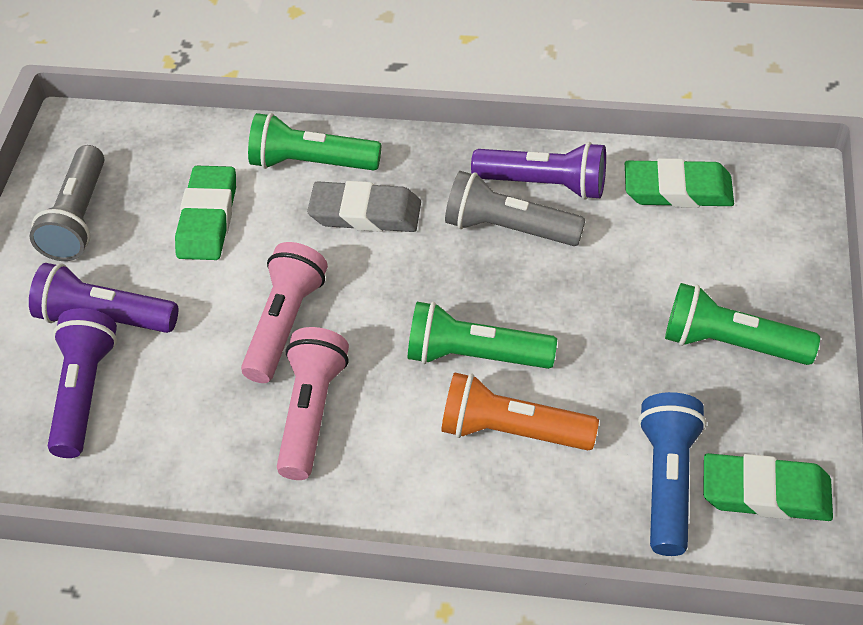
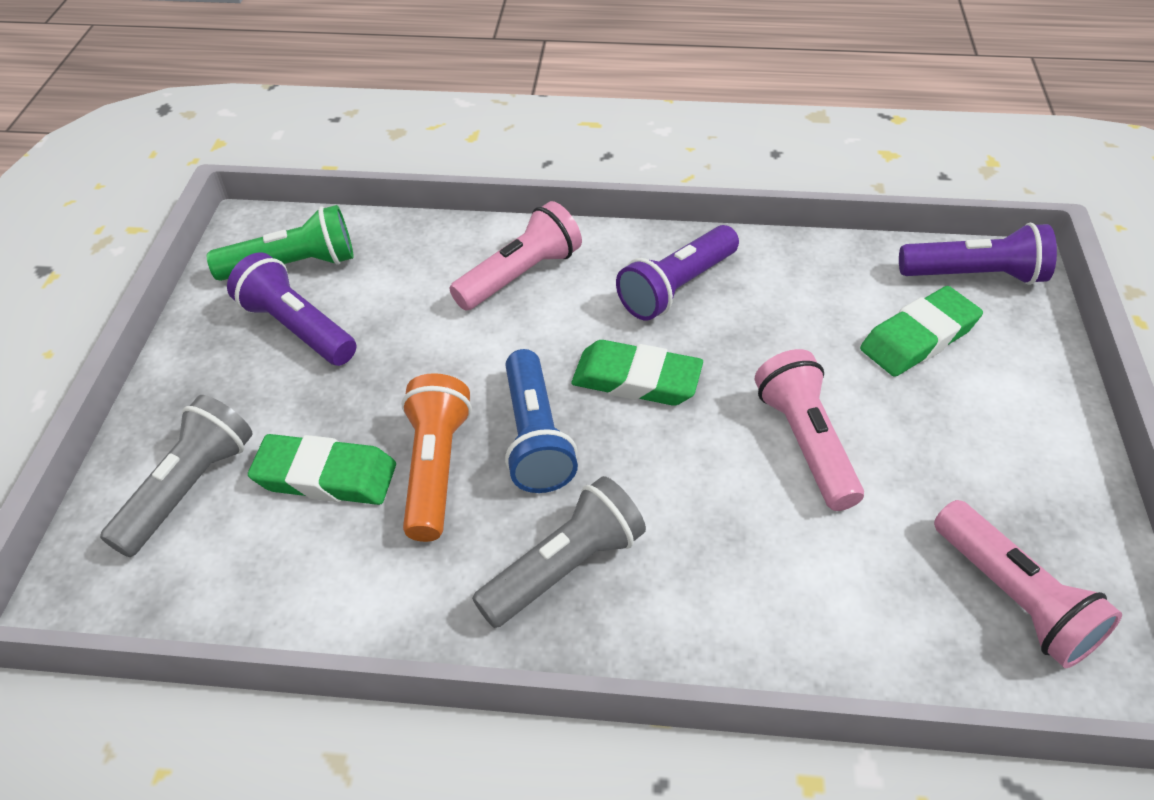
green flashlight: 3 -> 1
grey eraser: 1 -> 0
pink flashlight: 2 -> 3

